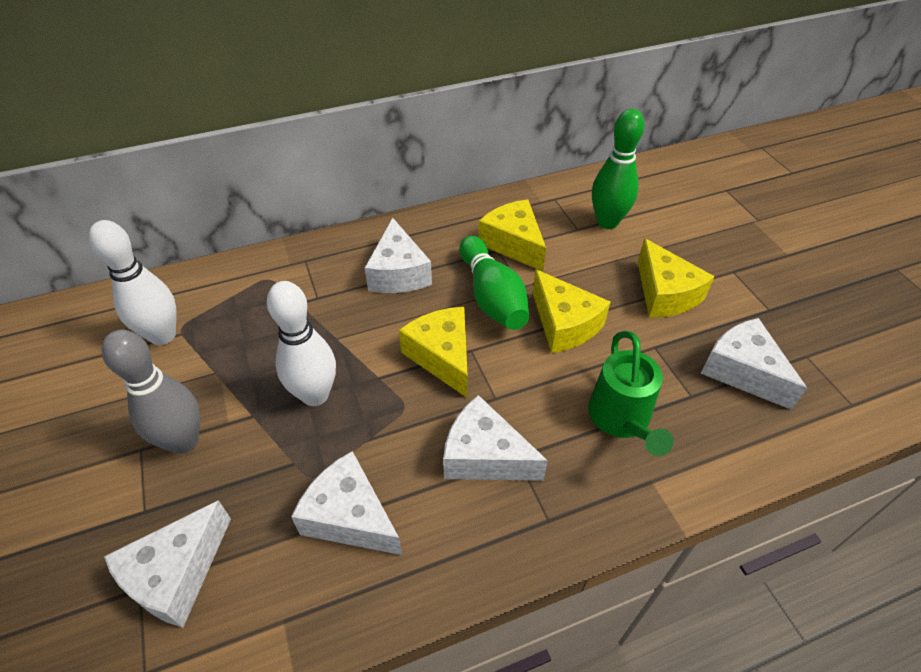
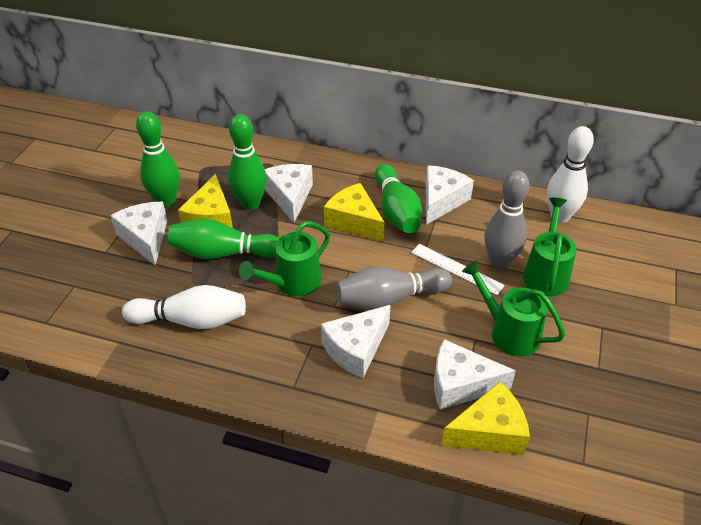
green bowling pin: 2 -> 4
green watering can: 1 -> 3
grey bowling pin: 1 -> 2
white ruler: 0 -> 1
yellow cheese: 4 -> 3

